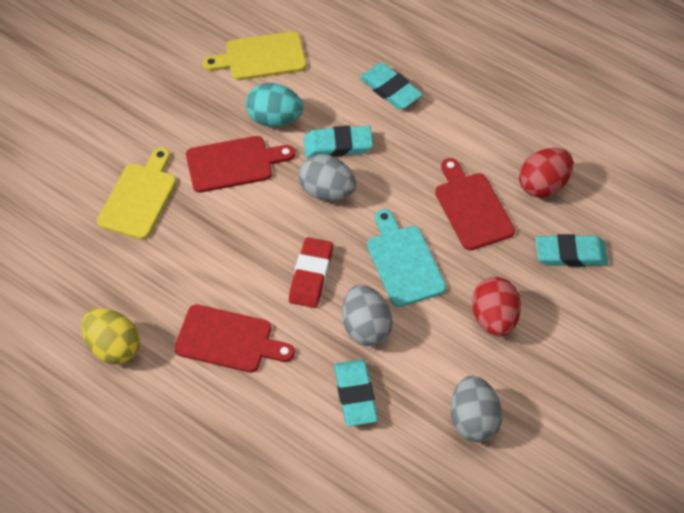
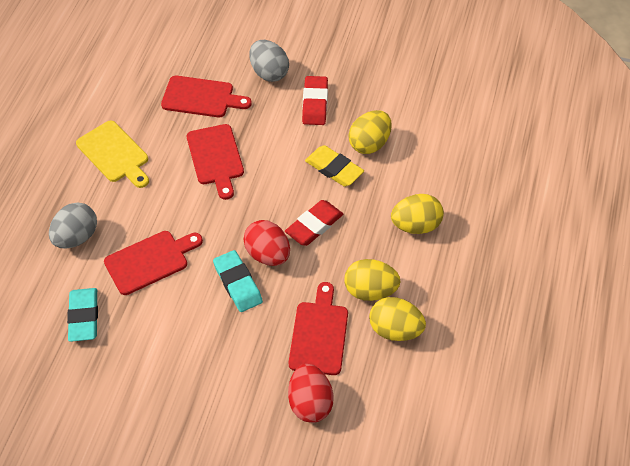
grey egg: 3 -> 2
red cutting board: 3 -> 4
red eraser: 1 -> 2
turquoise cutting board: 1 -> 0
turquoise egg: 1 -> 0
turquoise eraser: 4 -> 2
yellow cutting board: 2 -> 1
yellow egg: 1 -> 4
yellow eraser: 0 -> 1

